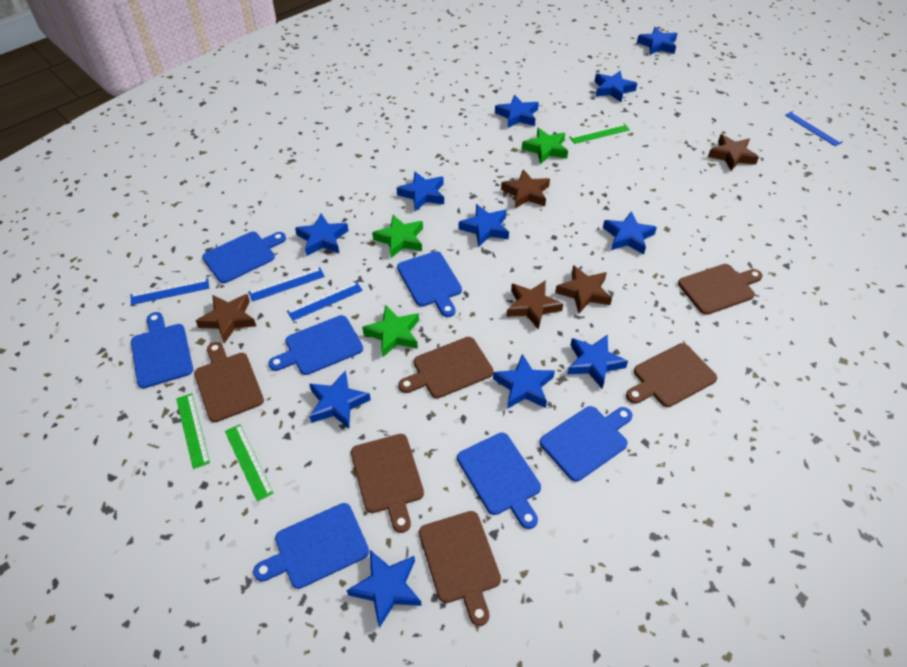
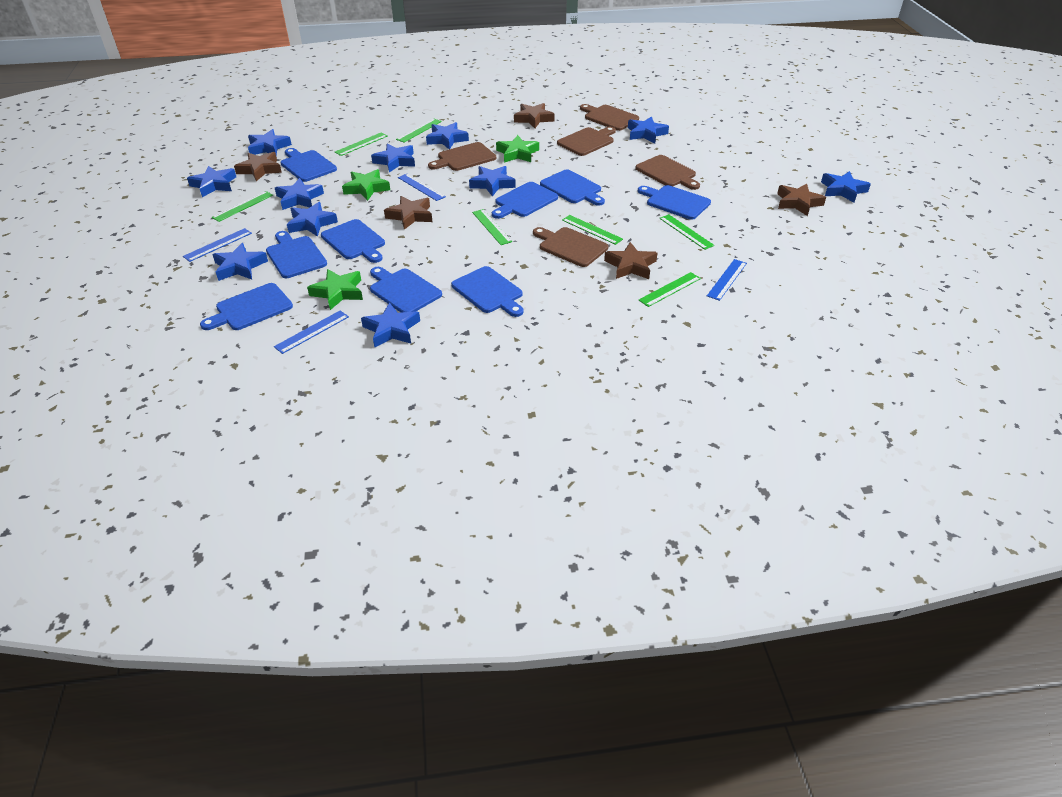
blue cutting board: 7 -> 9
brown cutting board: 6 -> 5
green ruler: 3 -> 7

